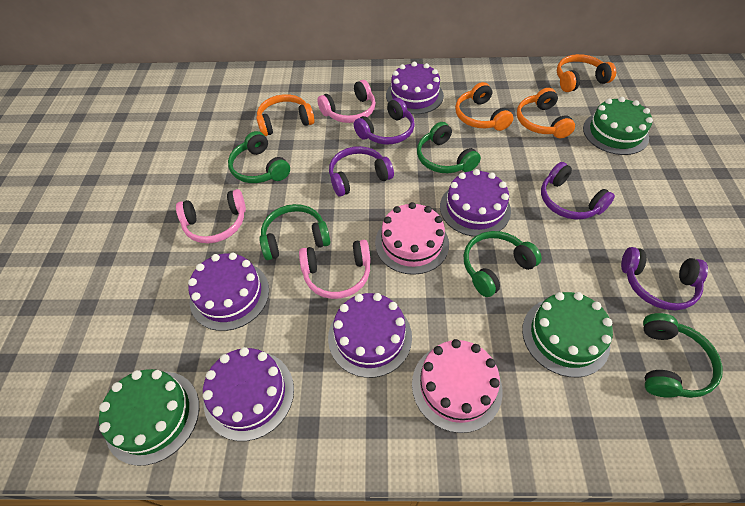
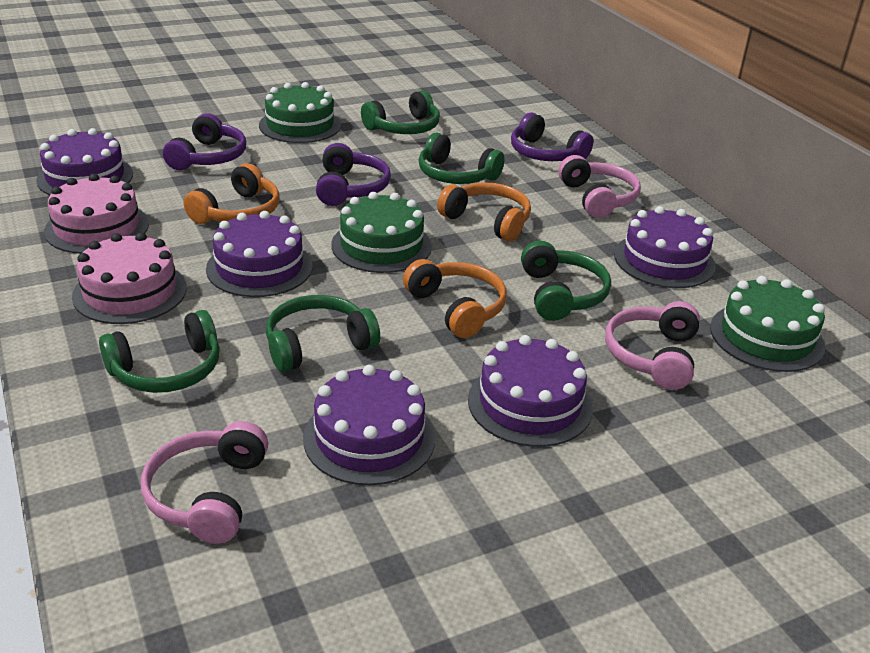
orange headphones: 4 -> 3
purple headphones: 4 -> 3

